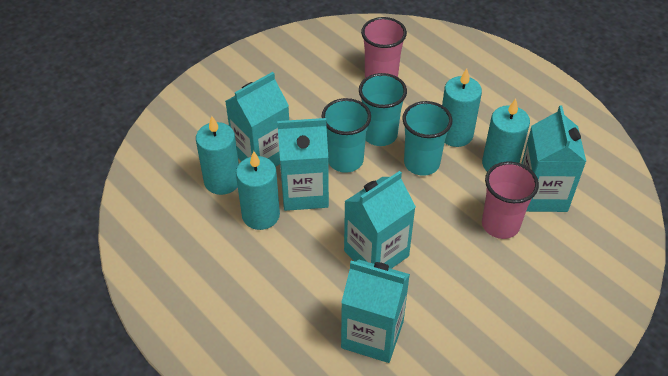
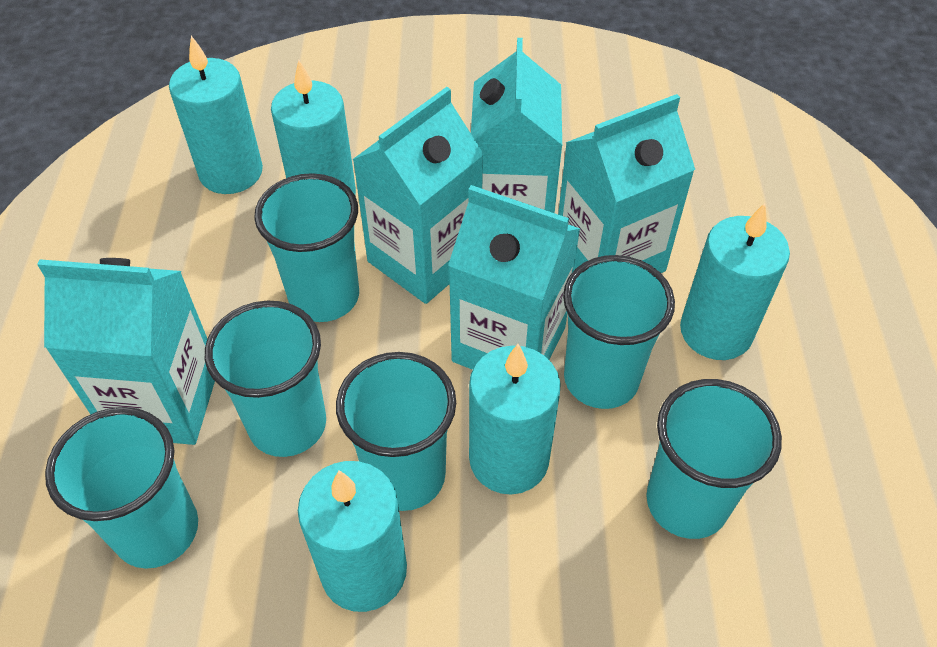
pink cup: 2 -> 0
turquoise candle: 4 -> 5
turquoise cup: 3 -> 6

